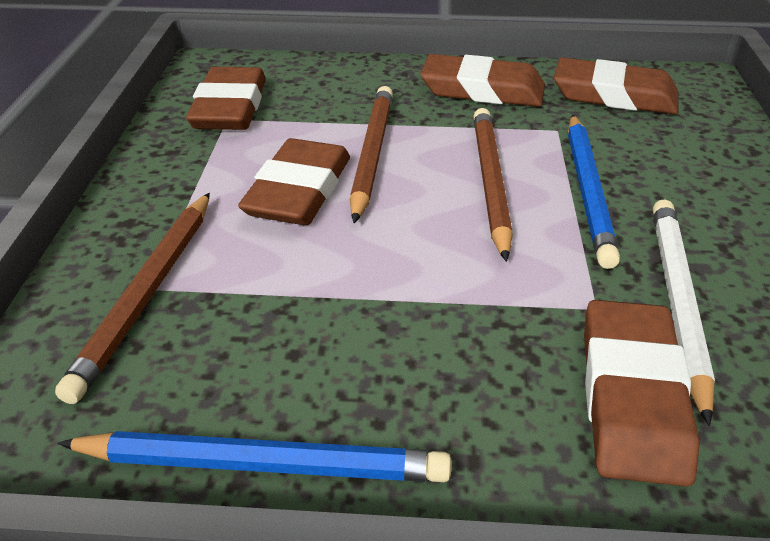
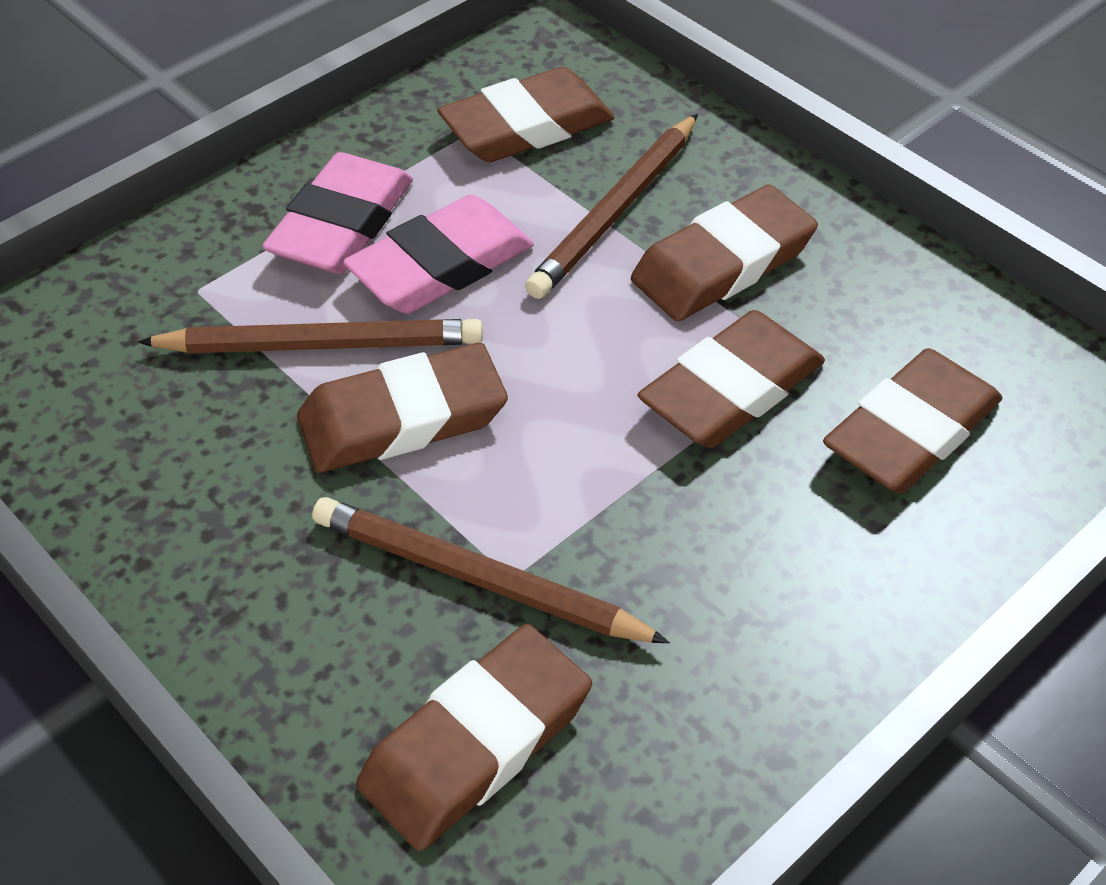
blue pencil: 2 -> 0
brown eraser: 5 -> 6
pink eraser: 0 -> 2
white pencil: 1 -> 0

